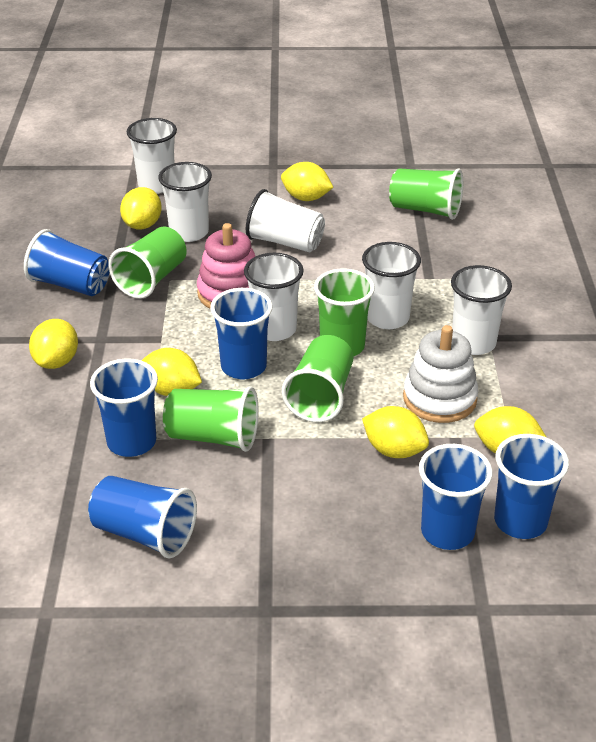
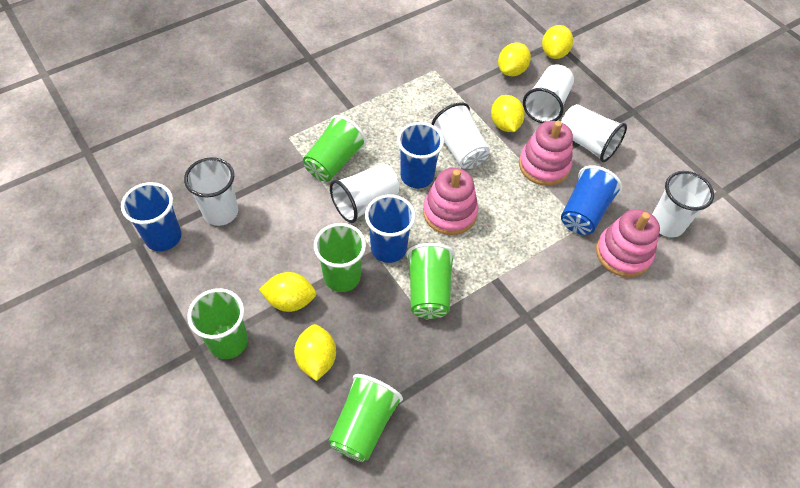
blue cup: 6 -> 4
pink stacking toy: 1 -> 3
white stacking toy: 1 -> 0
yellow lemon: 6 -> 5

